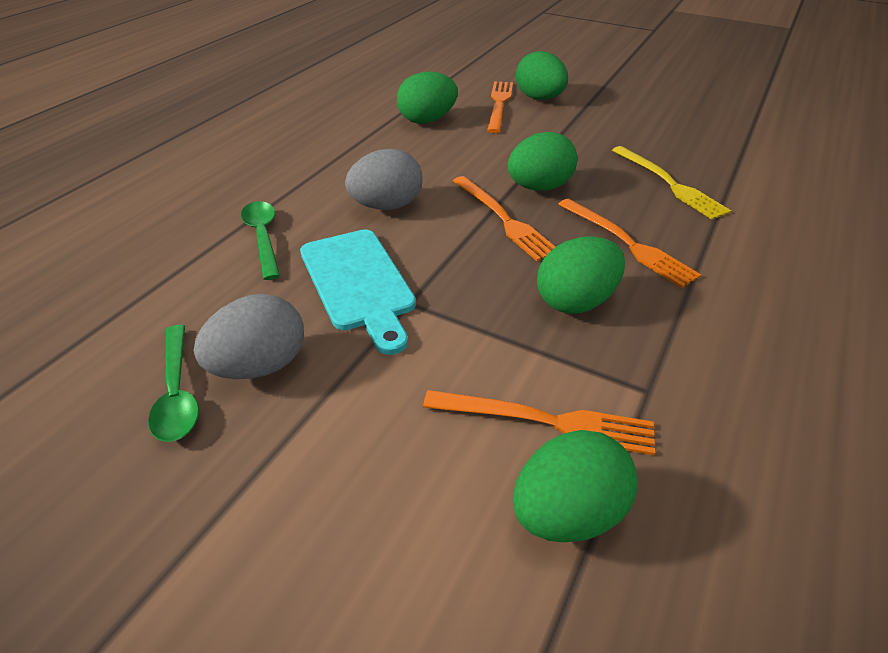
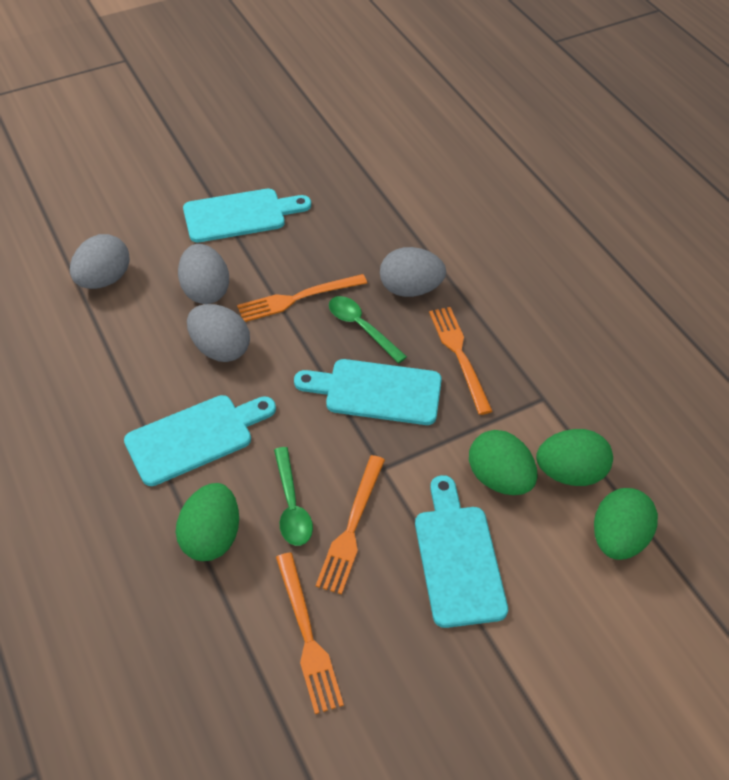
green egg: 5 -> 4
grey egg: 2 -> 4
turquoise cutting board: 1 -> 4
yellow fork: 1 -> 0

